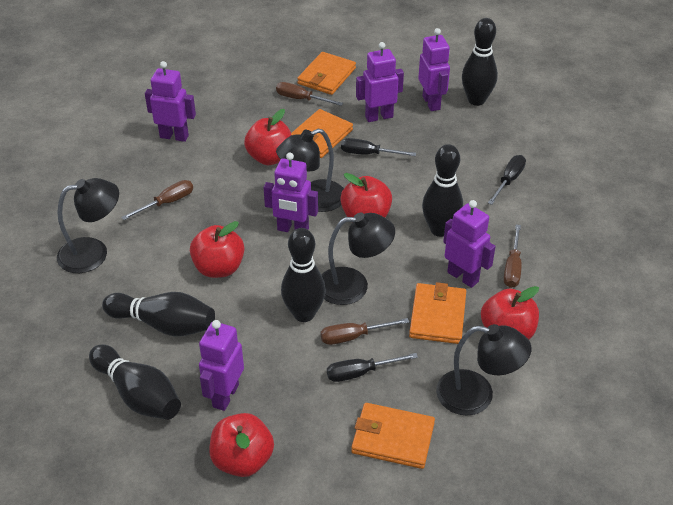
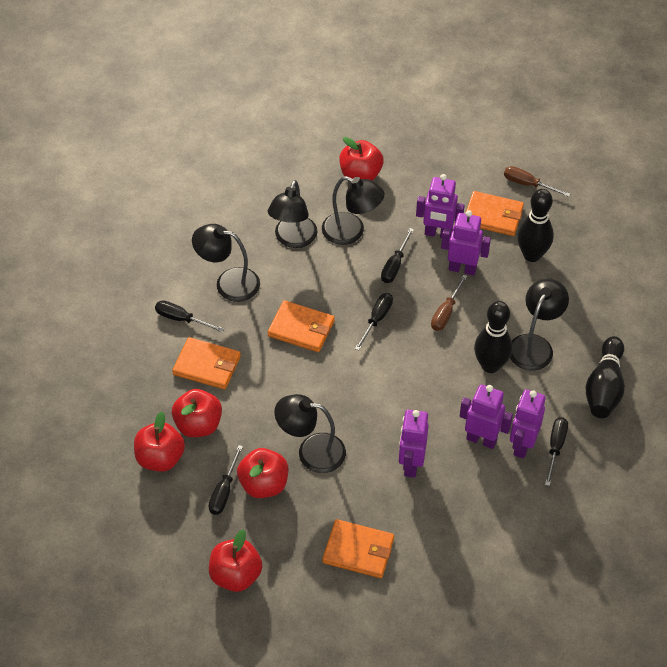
black bowling pin: 5 -> 3
black lamp: 4 -> 5
black screwdriver: 3 -> 5
brown screwdriver: 4 -> 2
purple robot: 6 -> 5

